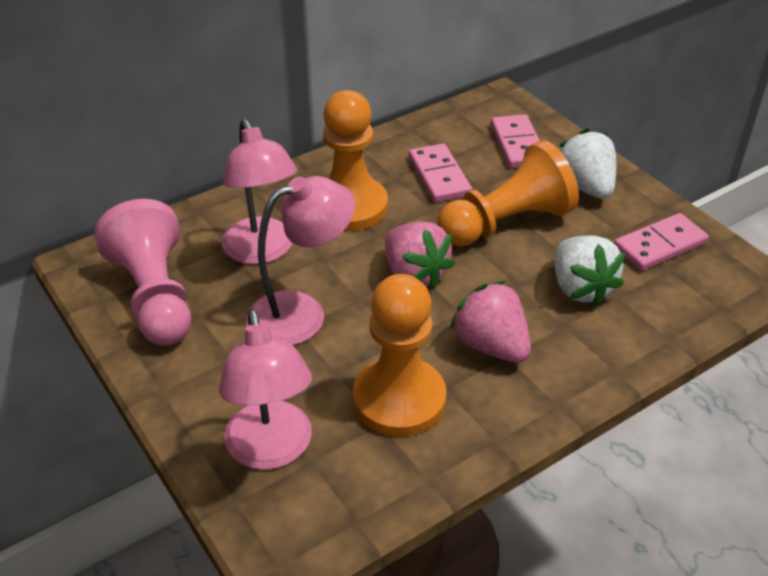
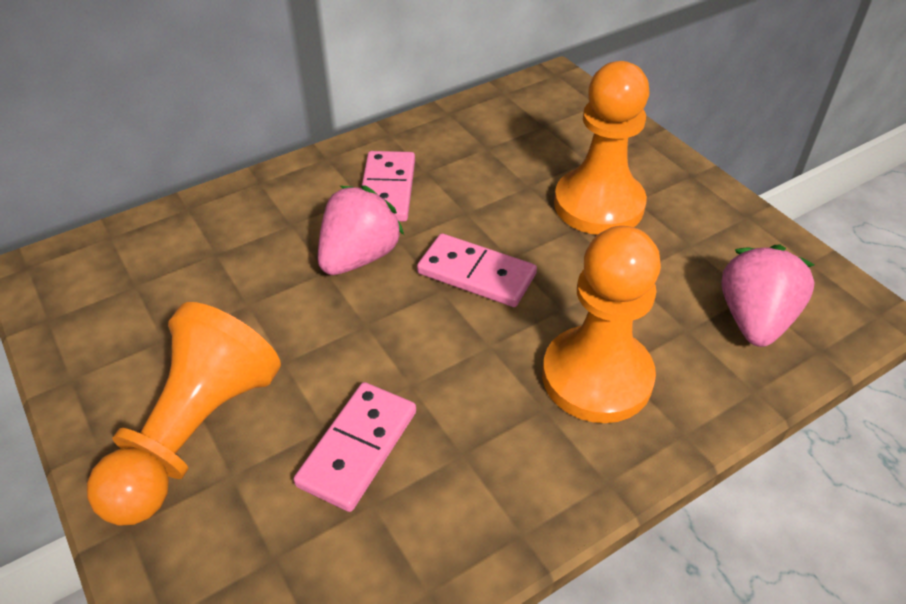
pink lamp: 3 -> 0
pink pawn: 1 -> 0
white strawberry: 2 -> 0

